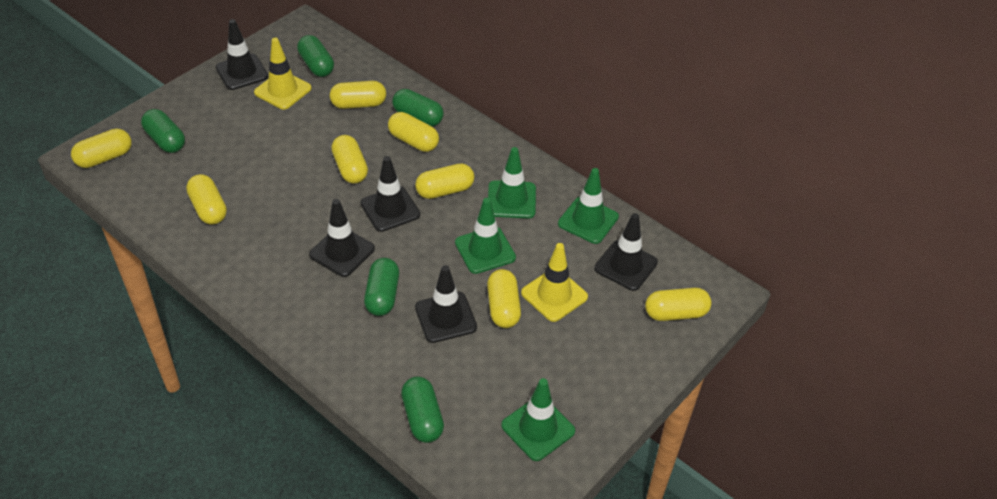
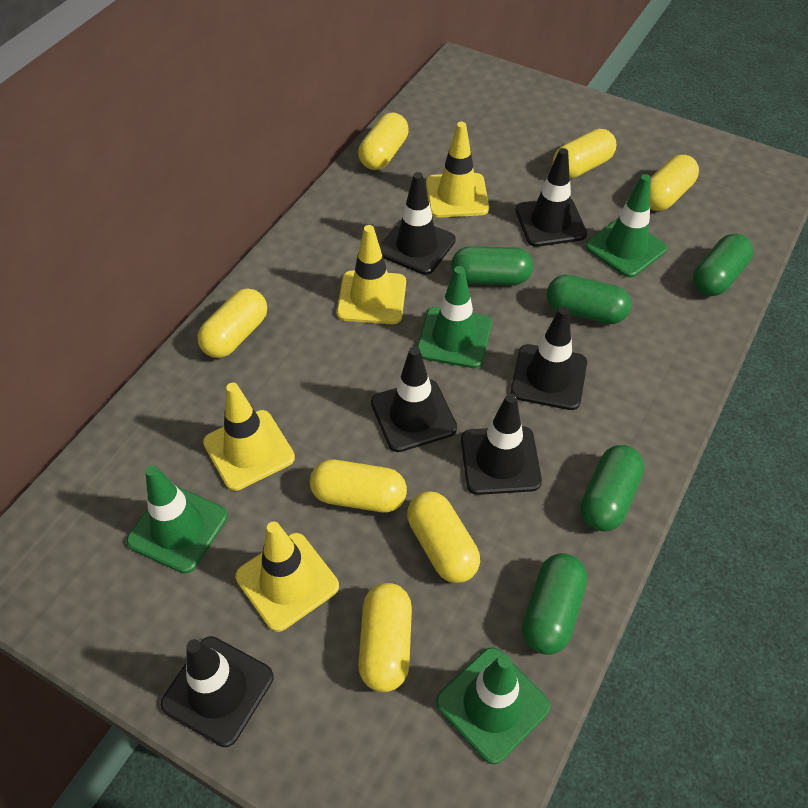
black traffic cone: 5 -> 6
yellow capsule: 8 -> 7
yellow traffic cone: 2 -> 4

